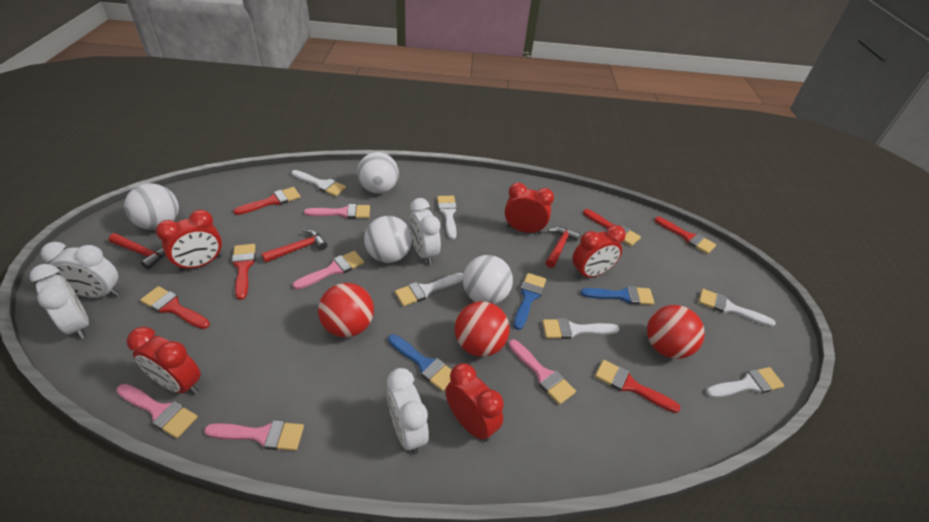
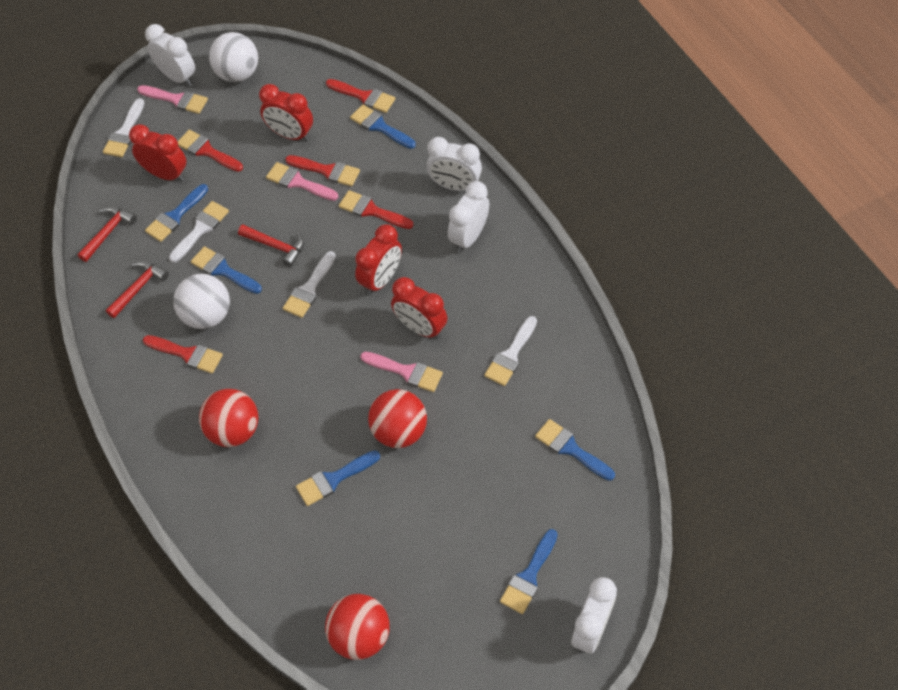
blue brush: 3 -> 6
pink brush: 5 -> 3
red brush: 6 -> 5
red clock: 5 -> 4
white ball: 4 -> 2
white brush: 6 -> 4

